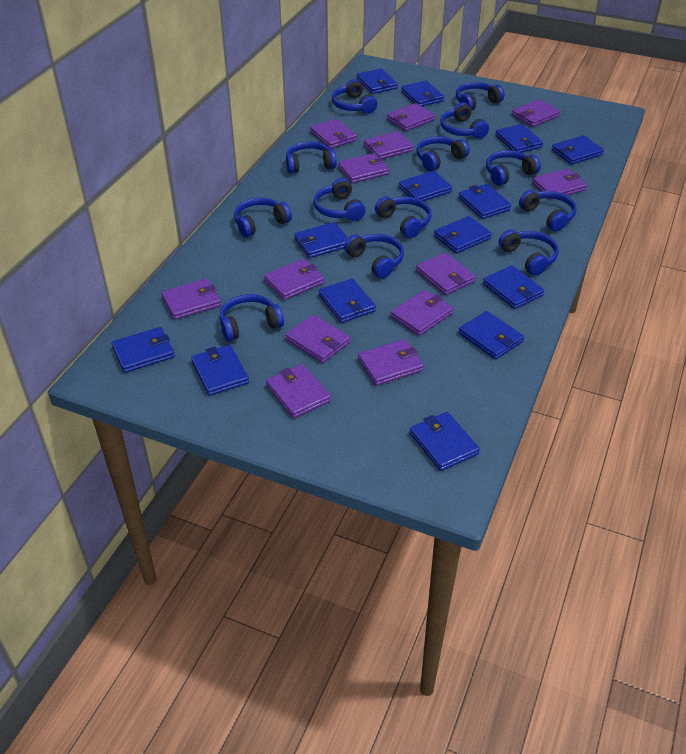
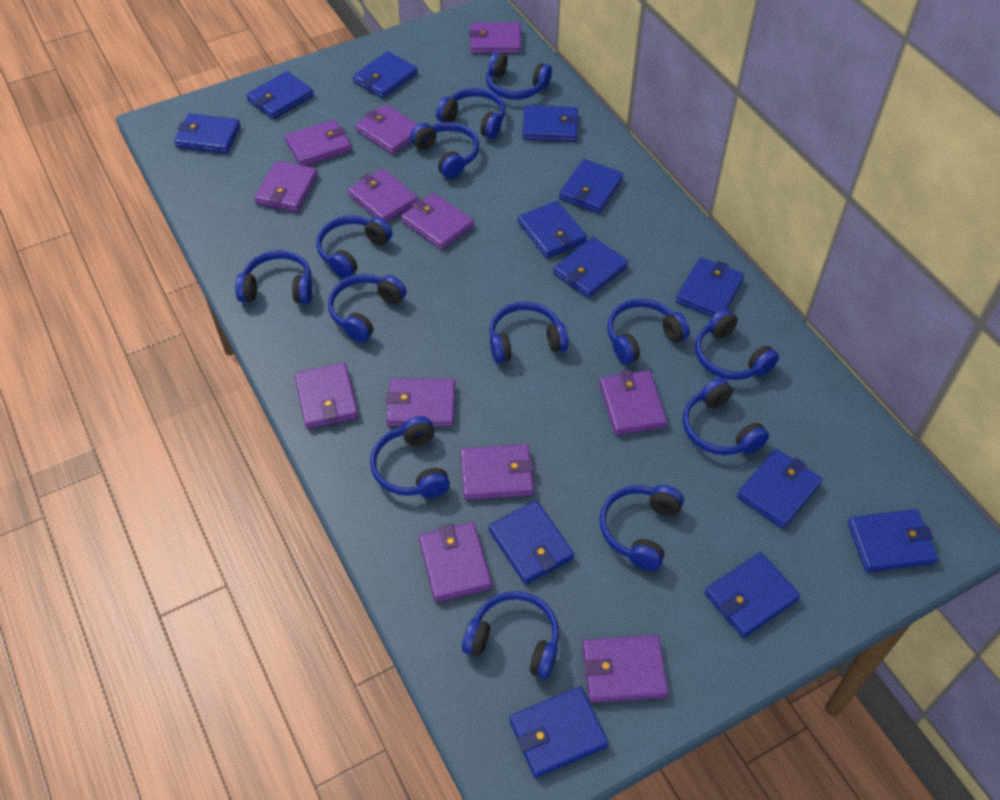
blue wallet: 14 -> 13
purple wallet: 13 -> 12

